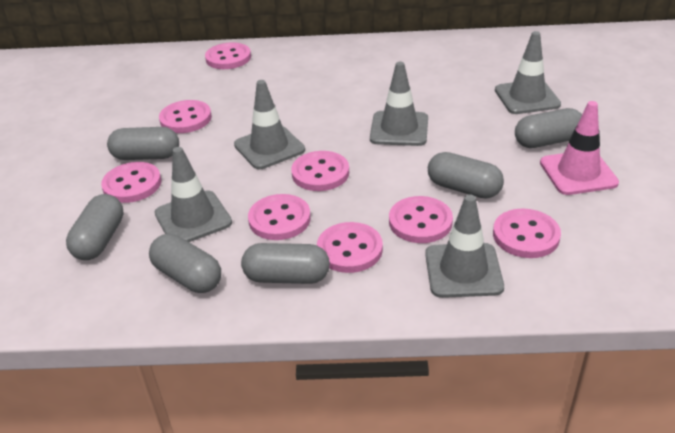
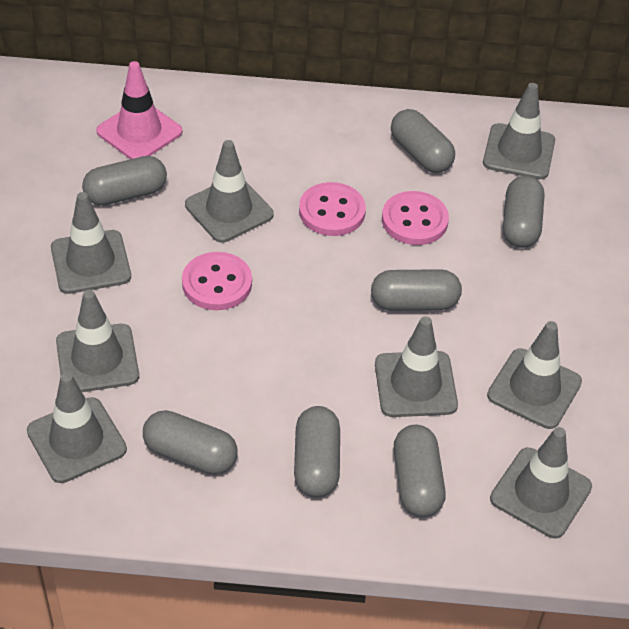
grey capsule: 6 -> 7
grey traffic cone: 5 -> 8
pink button: 8 -> 3

